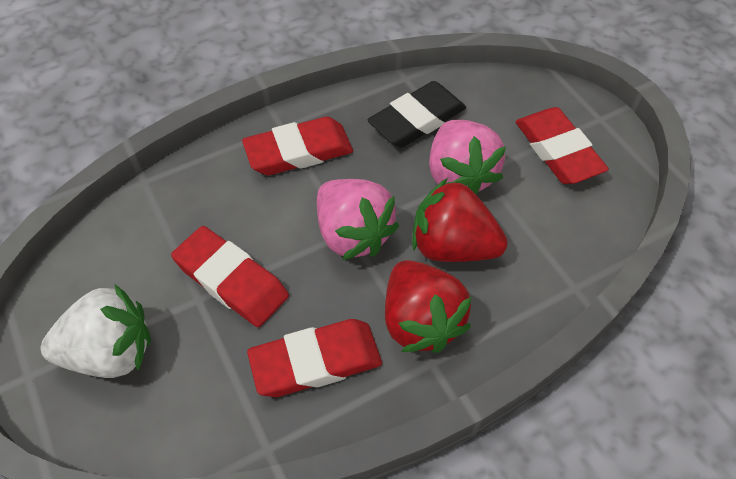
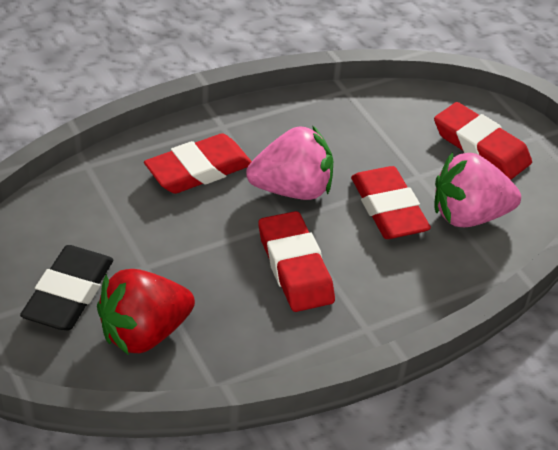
red strawberry: 2 -> 1
white strawberry: 1 -> 0

